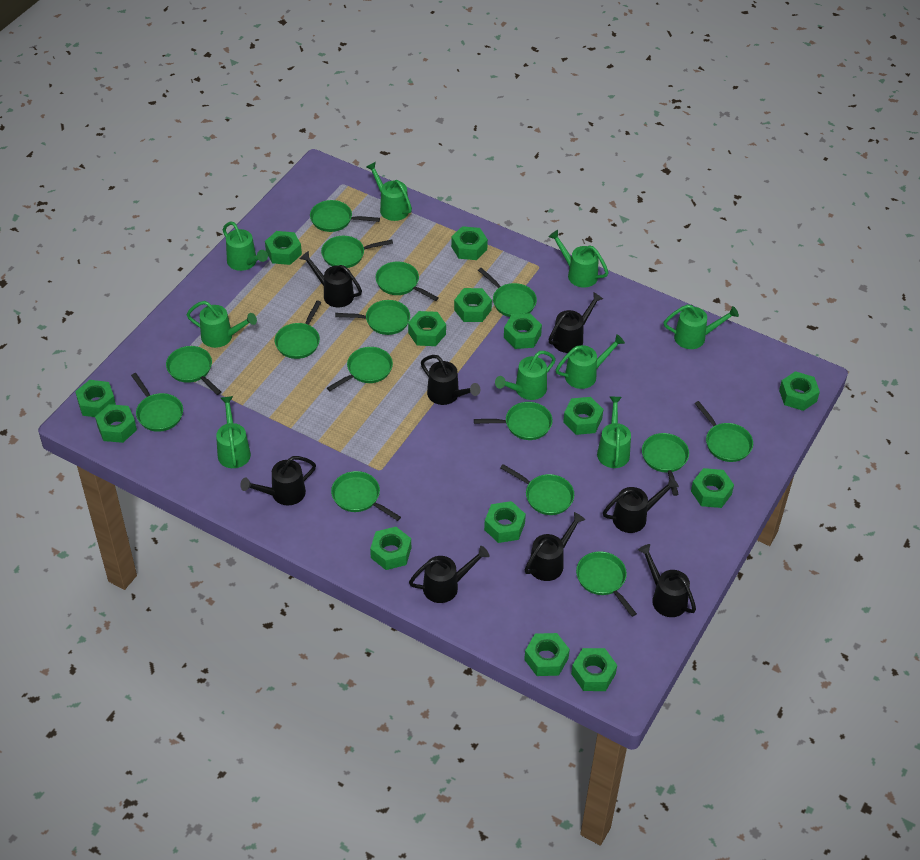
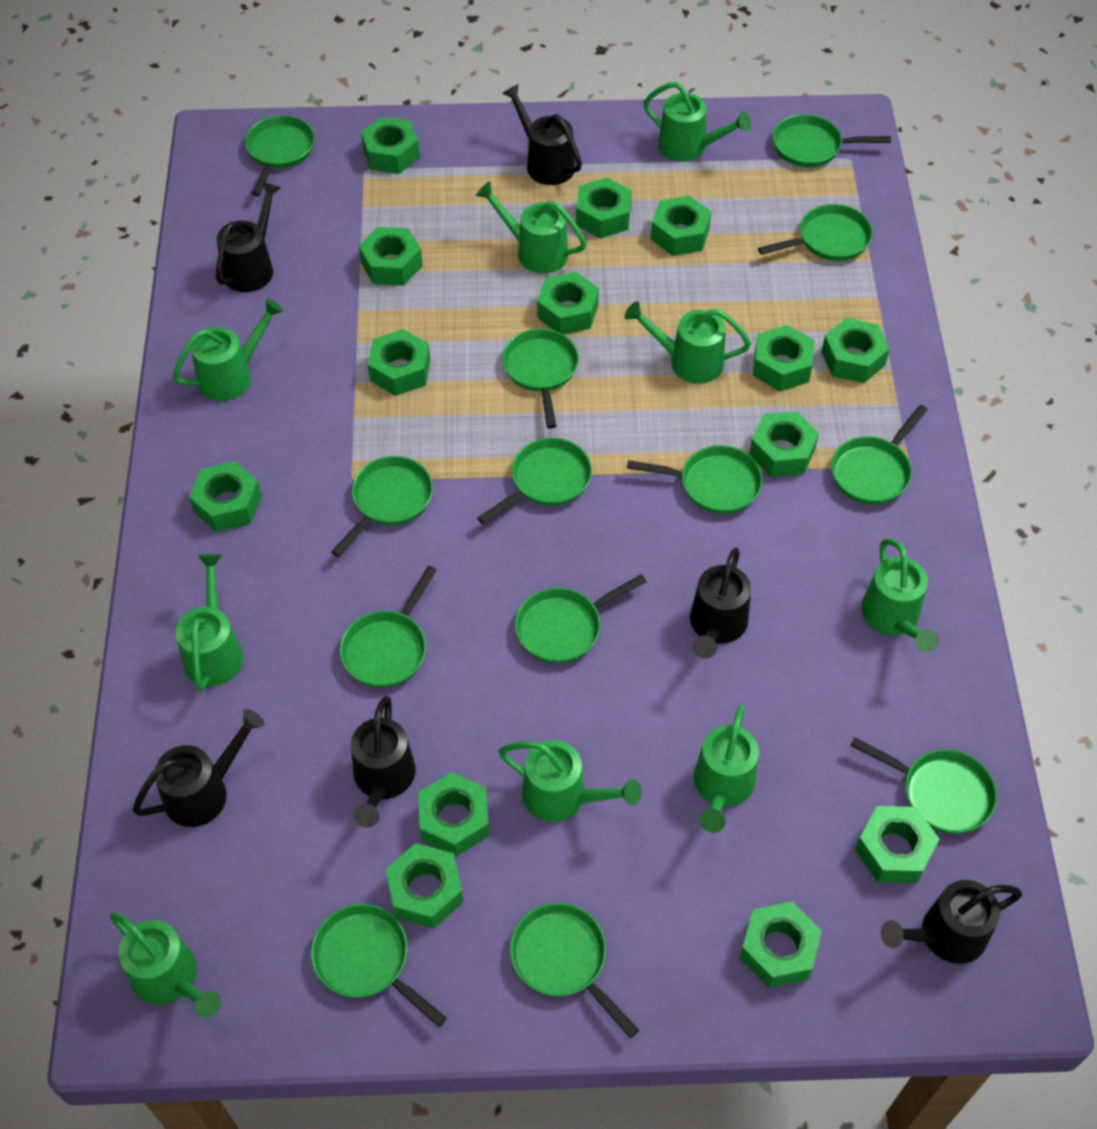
black watering can: 8 -> 6
green pan: 15 -> 13

